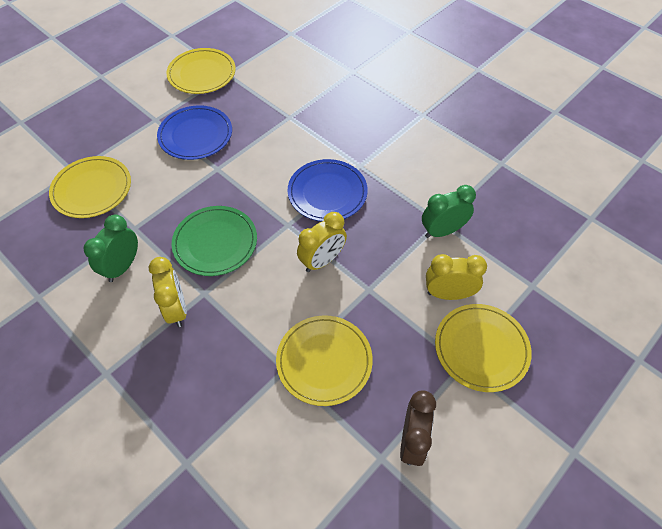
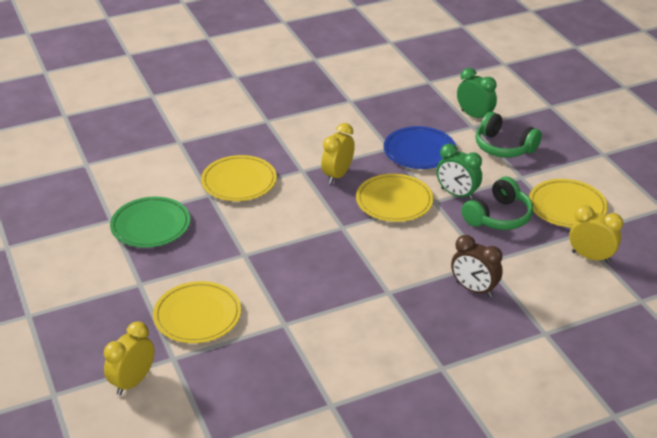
blue plate: 2 -> 1
green headphones: 0 -> 2

